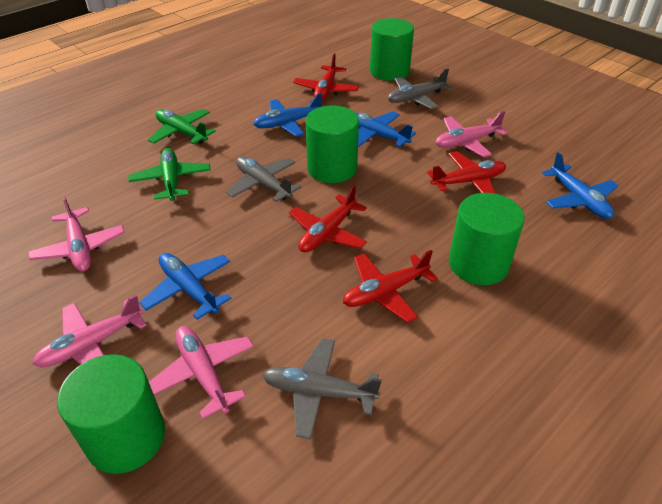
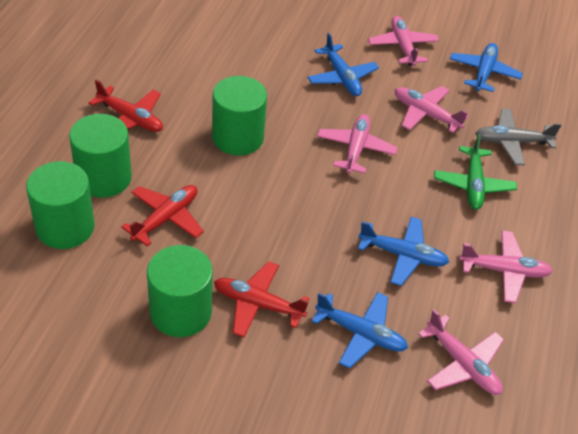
green plane: 2 -> 1
grey plane: 3 -> 1
pink plane: 4 -> 5
red plane: 4 -> 3

